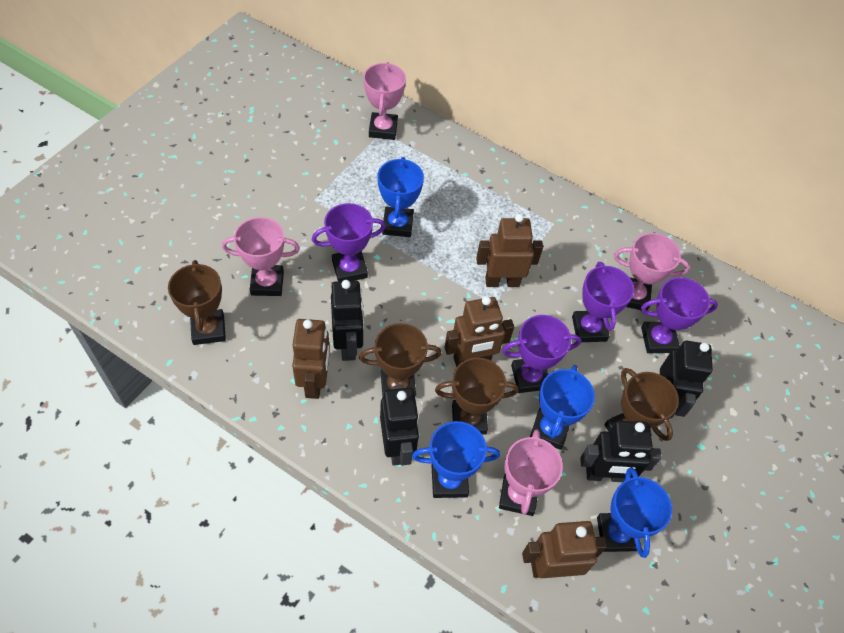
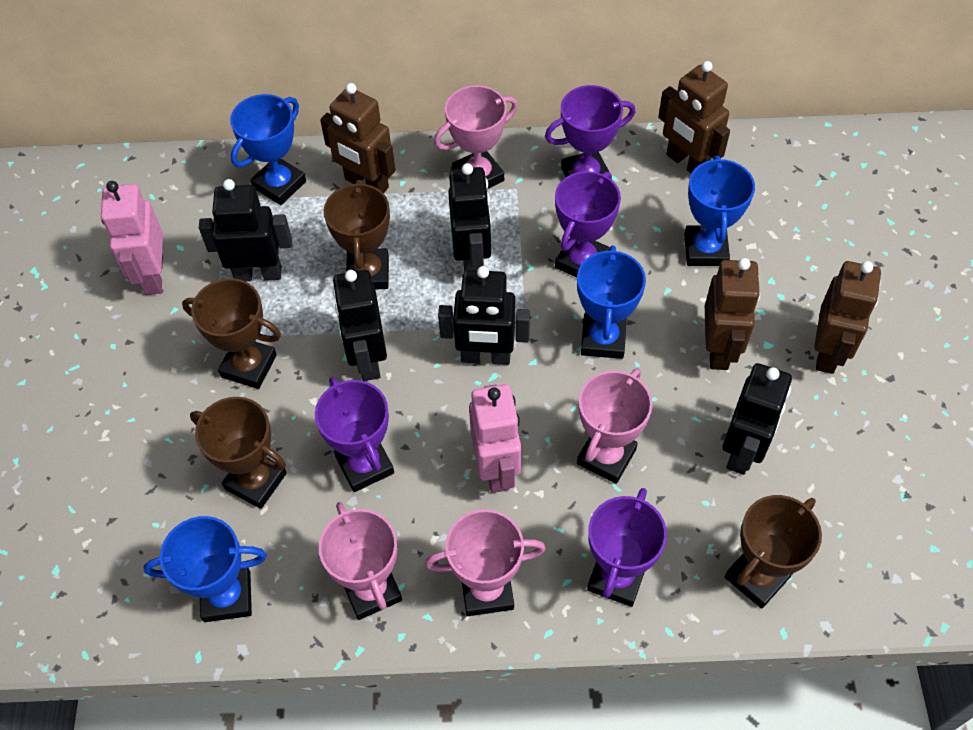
black robot: 4 -> 5
pink robot: 0 -> 2

